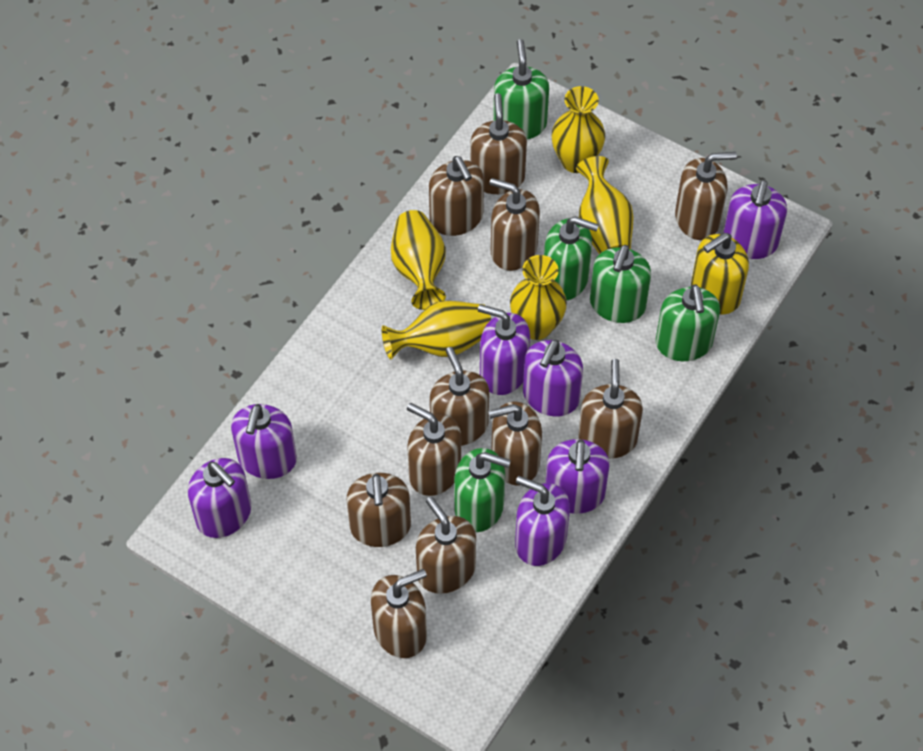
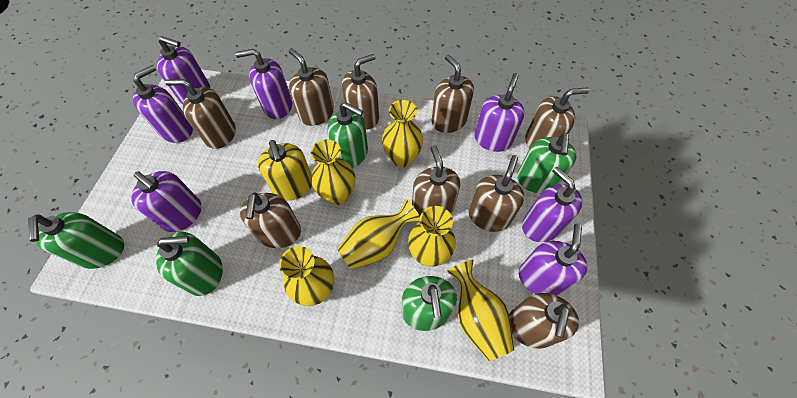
brown soap dispenser: 11 -> 9
yellow vase: 5 -> 6

